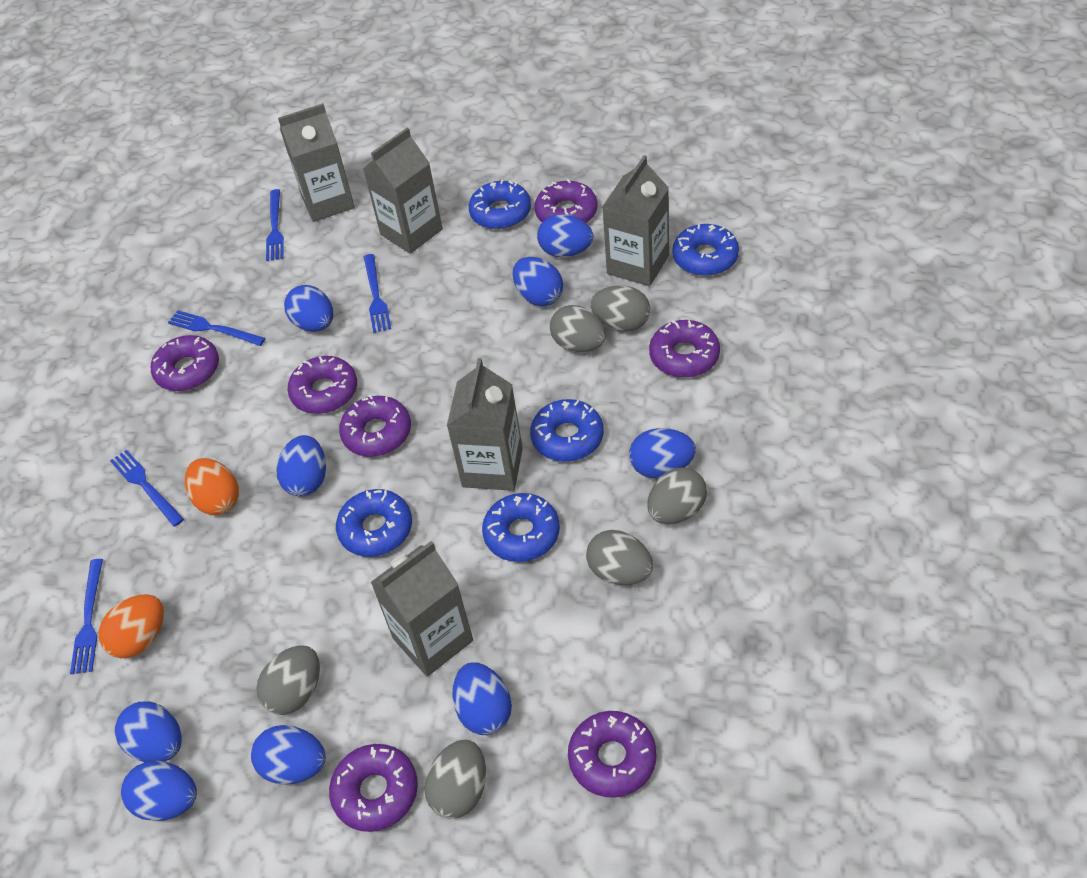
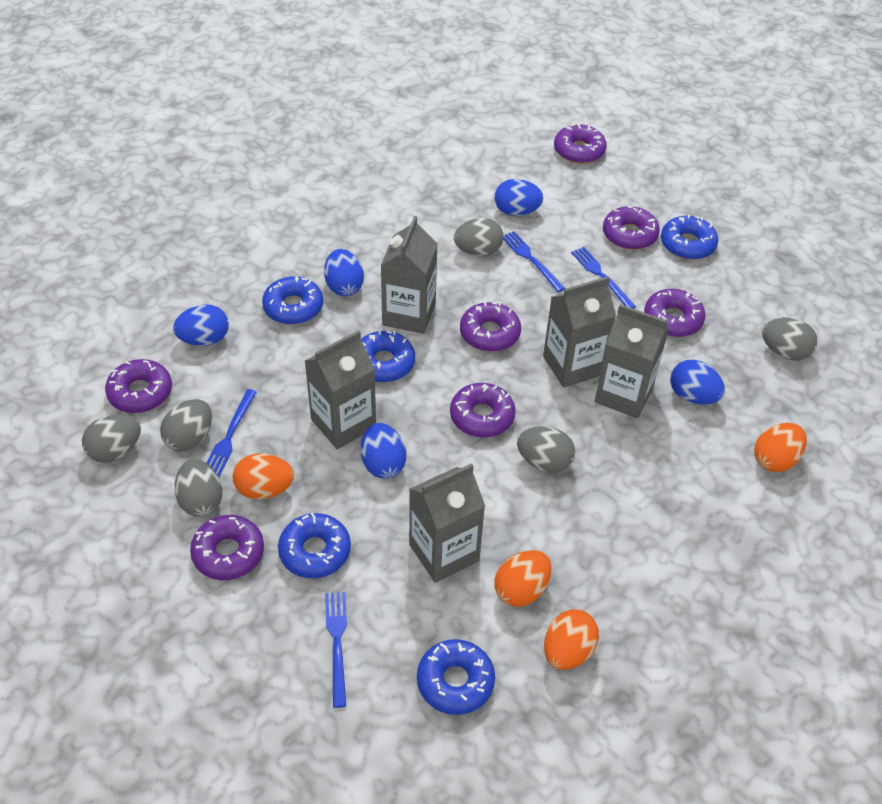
blue egg: 9 -> 5
blue fork: 5 -> 4
orange egg: 2 -> 4

